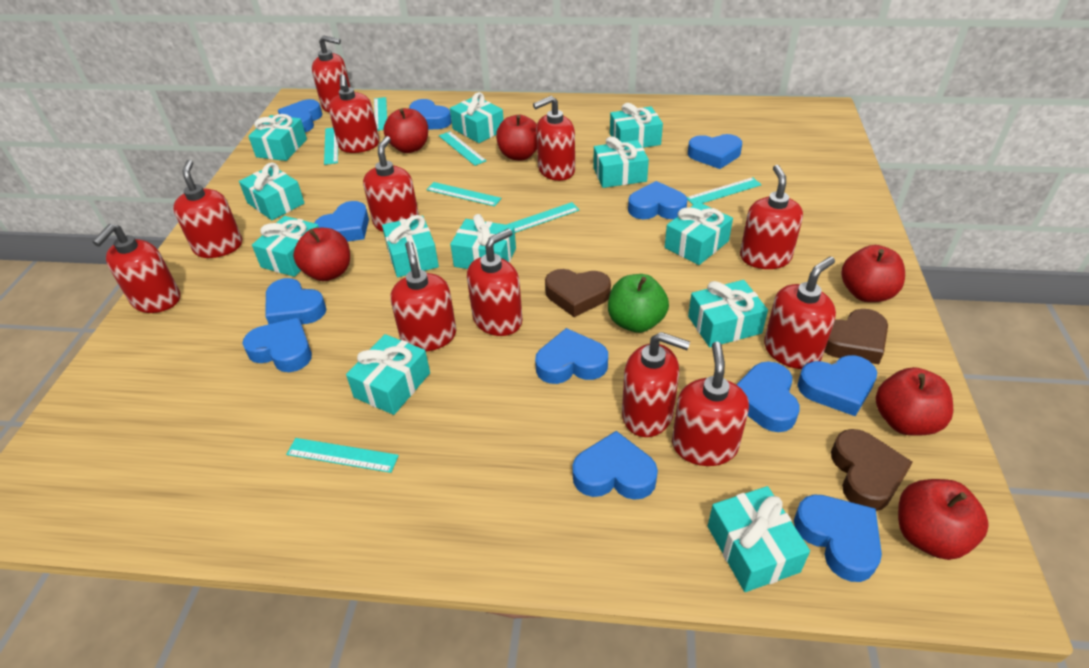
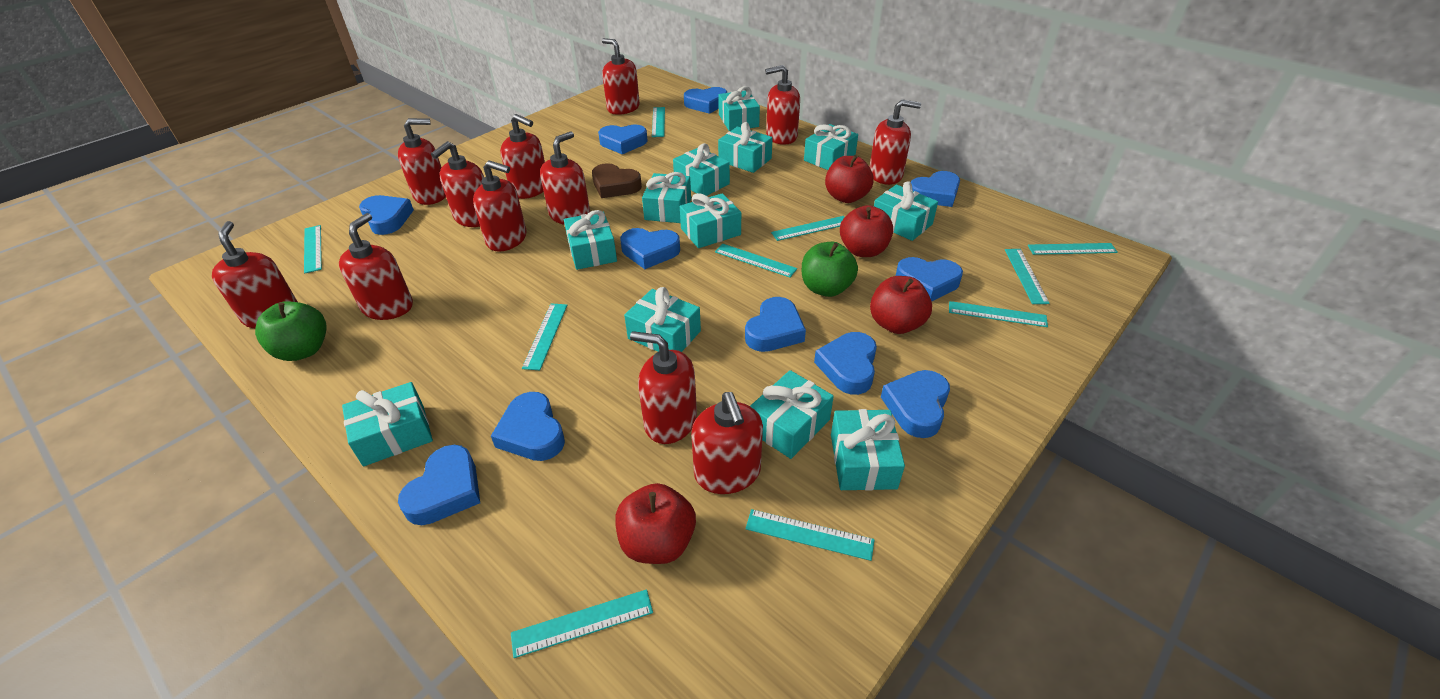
blue heart: 12 -> 11
brown heart: 3 -> 1
green apple: 1 -> 2
red apple: 6 -> 4
turquoise ruler: 7 -> 10

